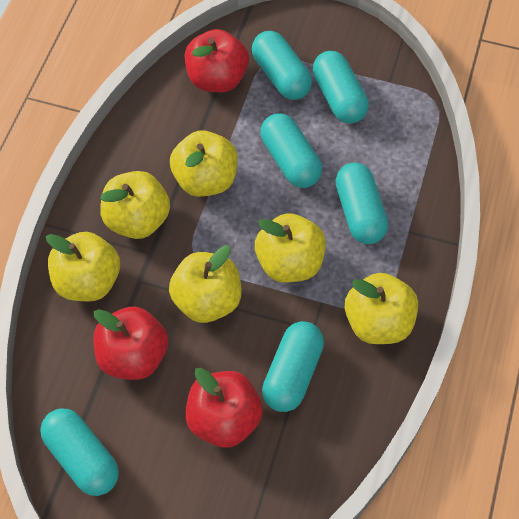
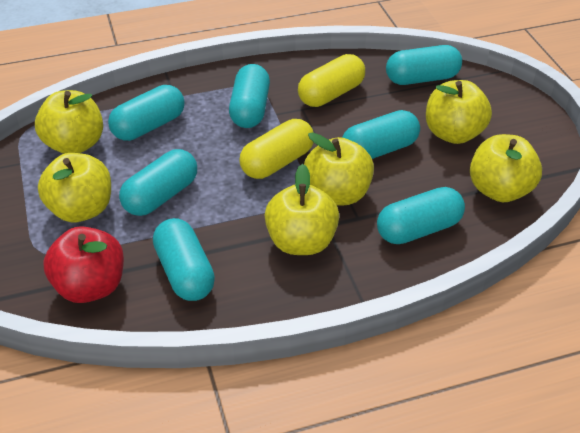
red apple: 3 -> 1
turquoise capsule: 6 -> 7
yellow capsule: 0 -> 2

